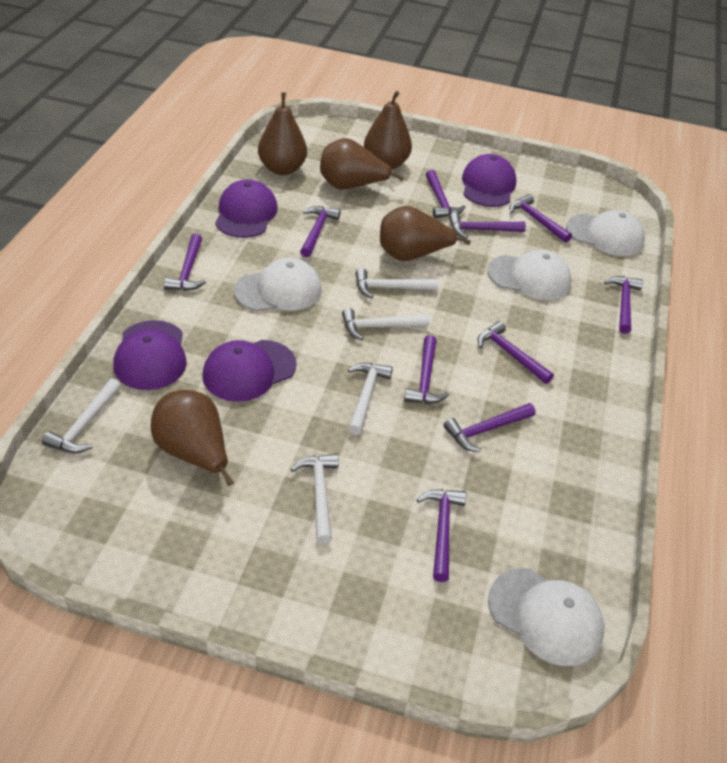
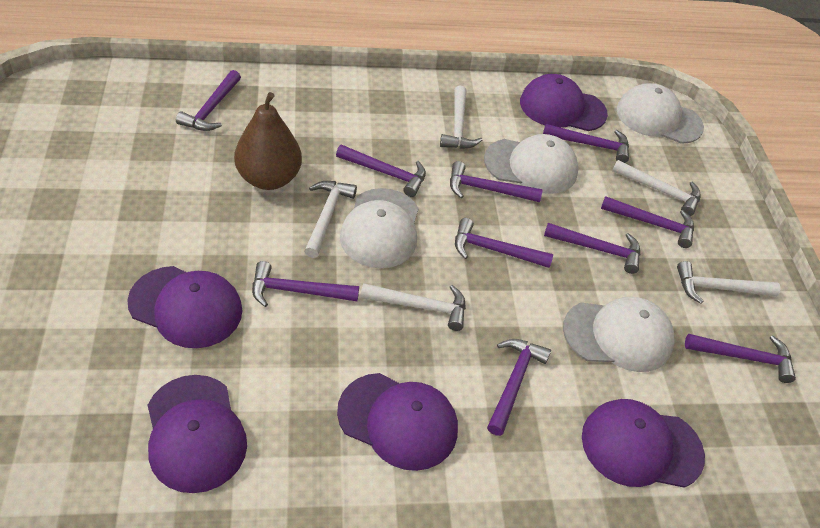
brown pear: 5 -> 1
purple cap: 4 -> 5

